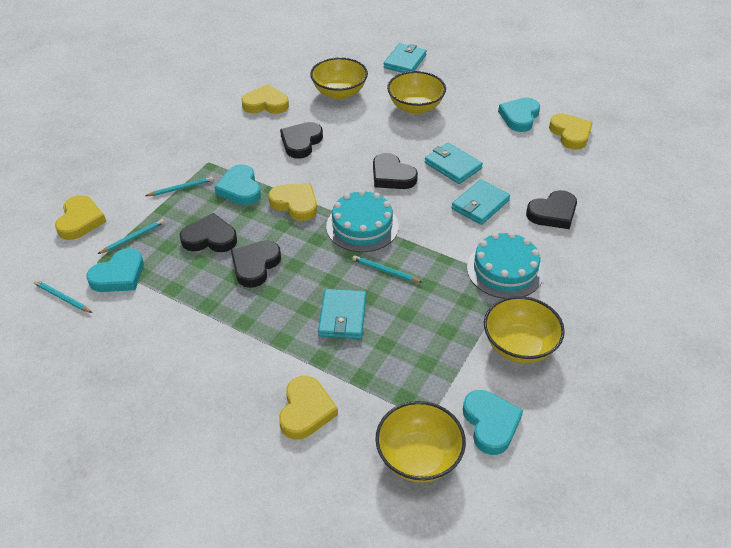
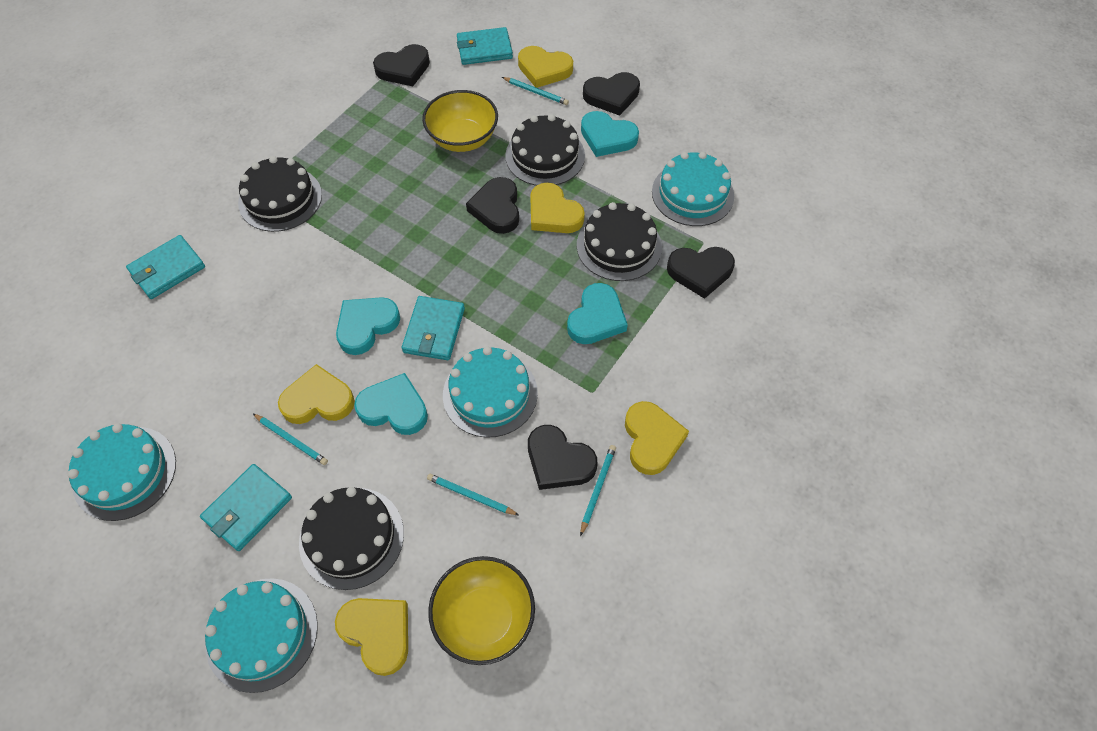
black cake: 0 -> 4
turquoise cake: 2 -> 4
yellow bowl: 4 -> 2

